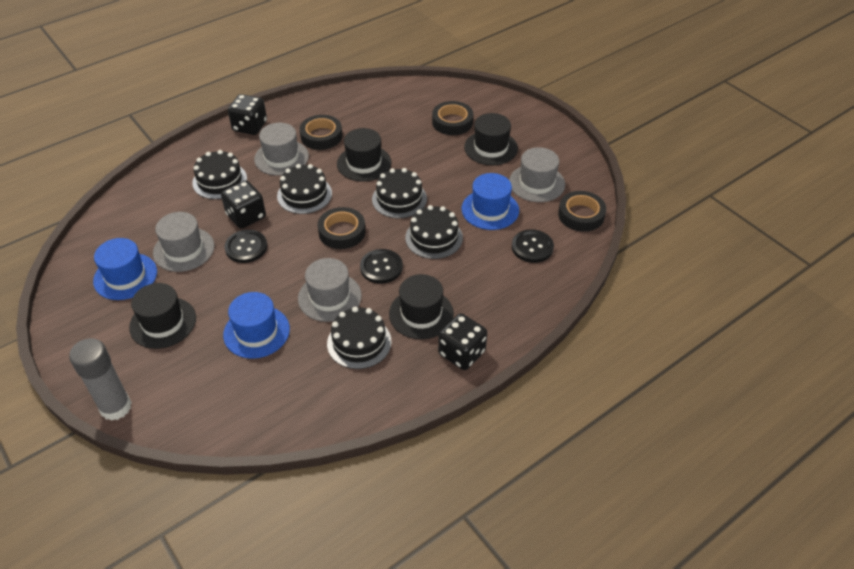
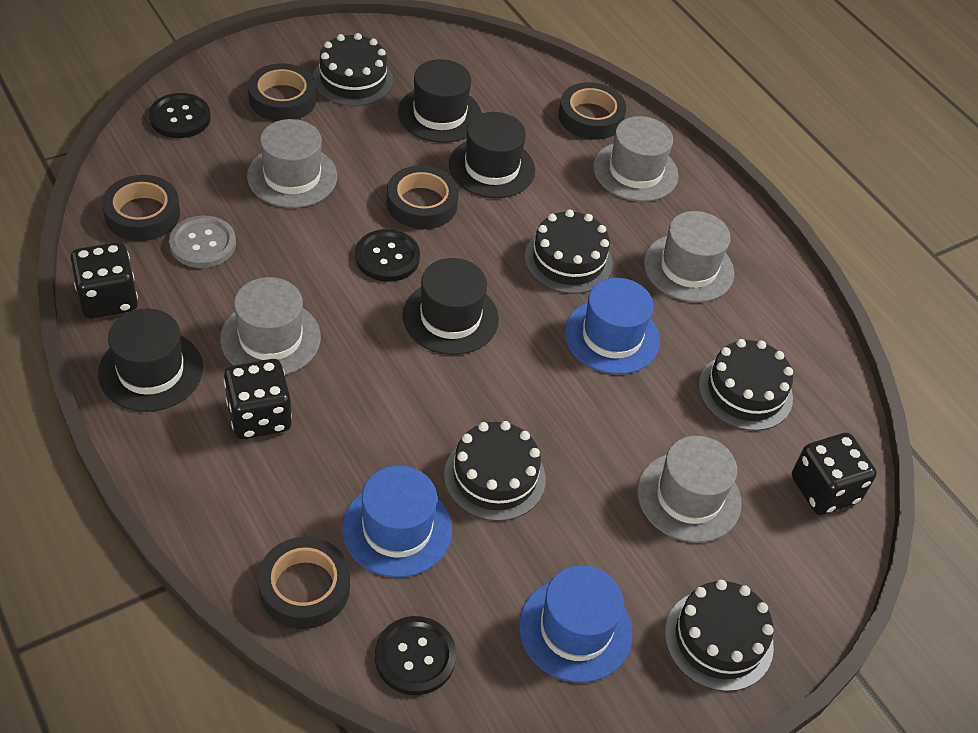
black tape: 4 -> 5
grey button: 0 -> 1
grey glue stick: 1 -> 0
grey hat: 4 -> 5

